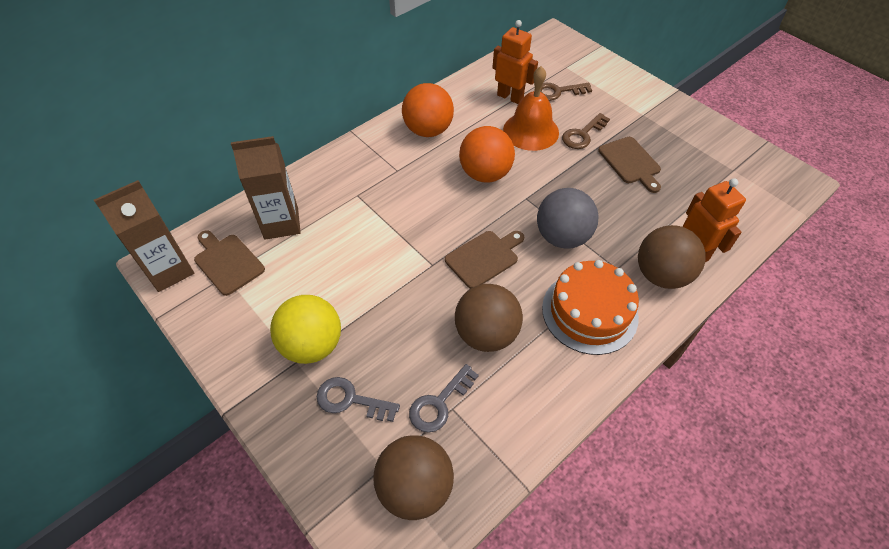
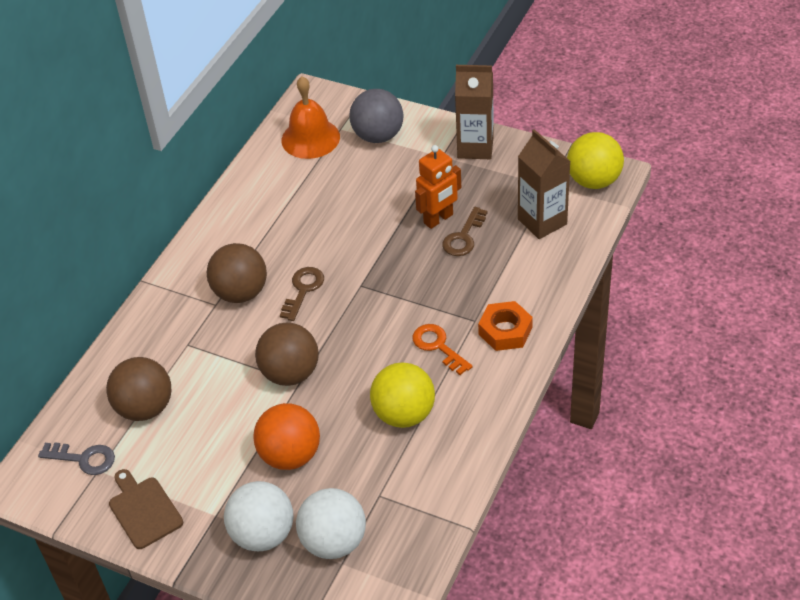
brown cutting board: 3 -> 1
grey key: 2 -> 1
orange ball: 2 -> 1
orange cake: 1 -> 0
orange key: 0 -> 1
orange nut: 0 -> 1
orange robot: 2 -> 1
white ball: 0 -> 2
yellow ball: 1 -> 2

